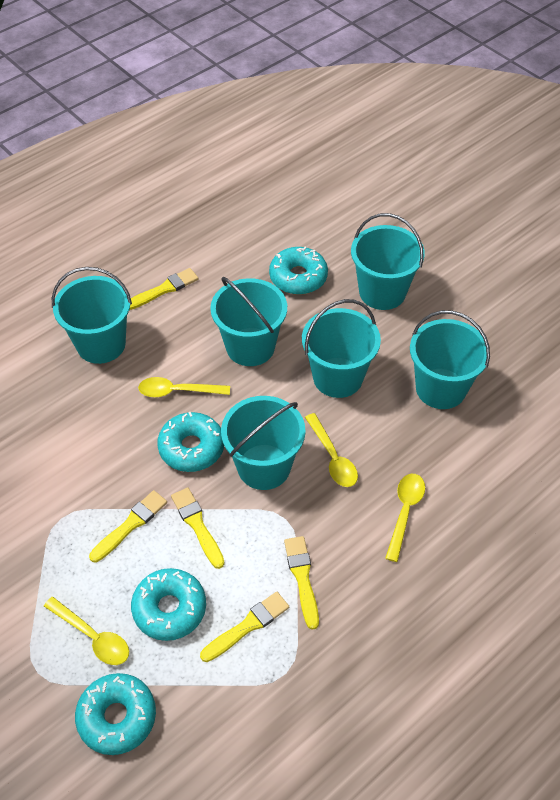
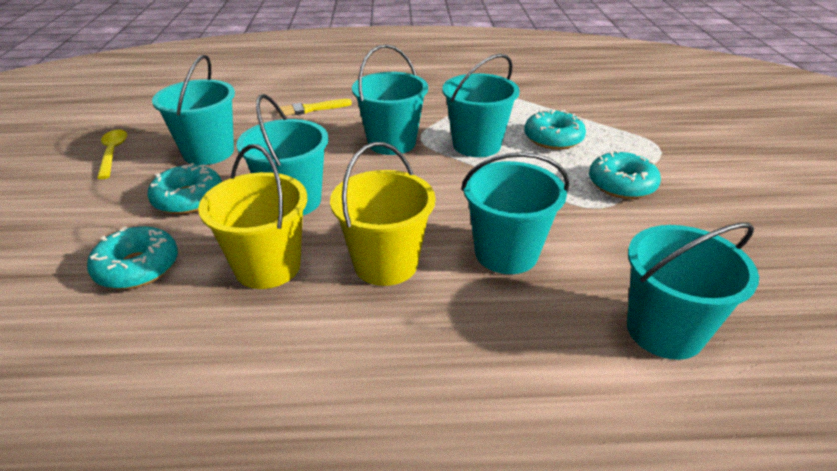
yellow brush: 5 -> 1
yellow bucket: 0 -> 2
yellow spoon: 4 -> 1

